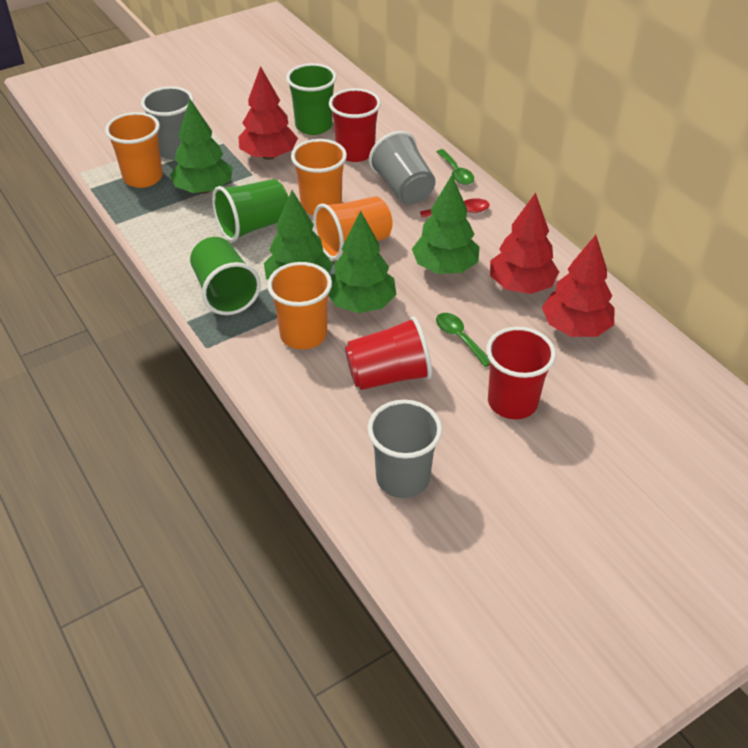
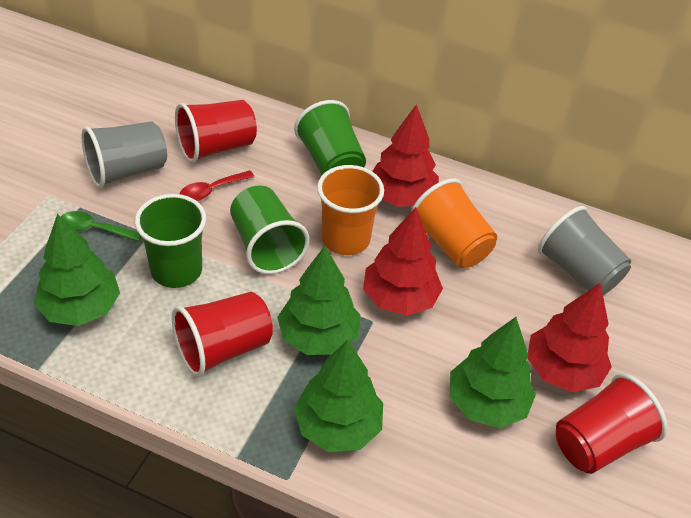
green spoon: 2 -> 1
grey cup: 3 -> 2
orange cup: 4 -> 2

